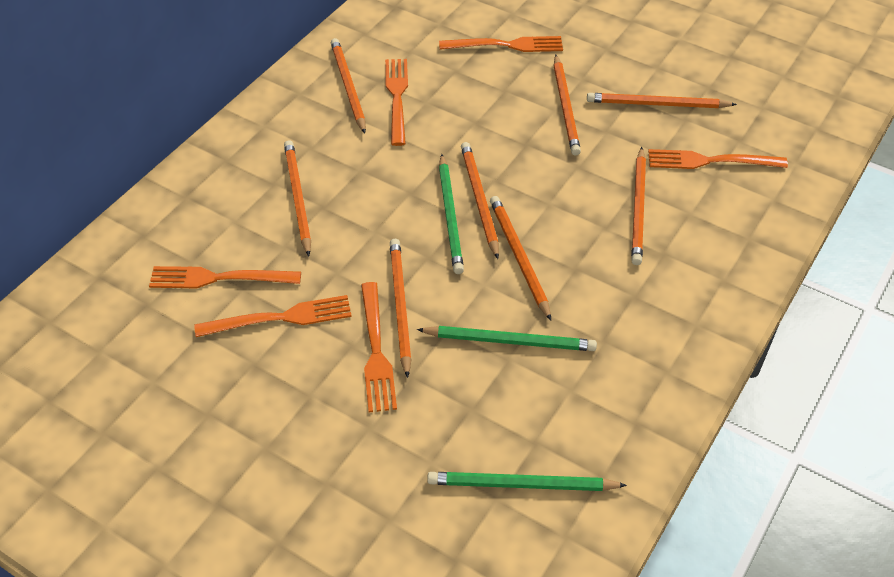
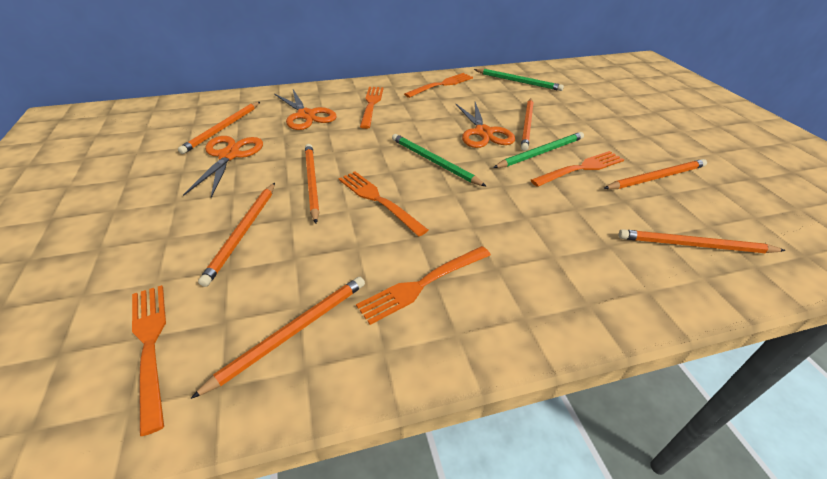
orange pencil: 8 -> 7
orange scissors: 0 -> 3

